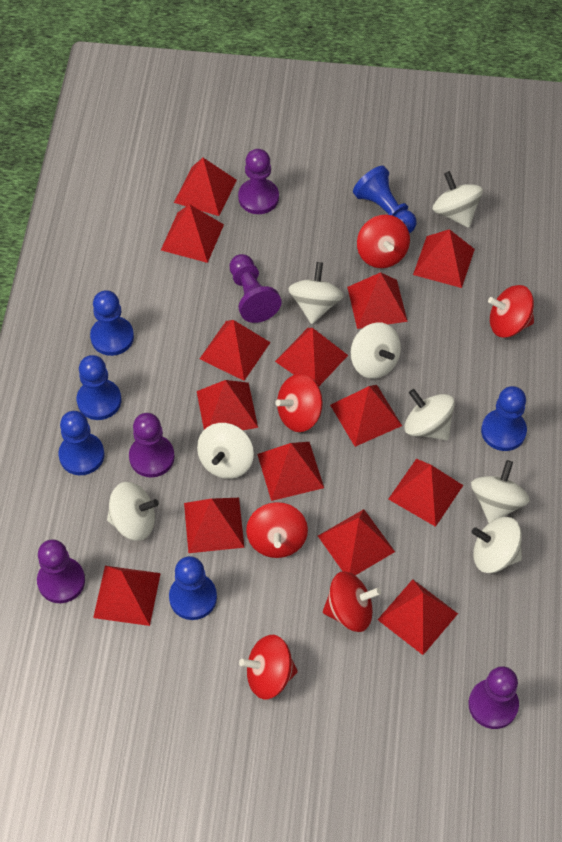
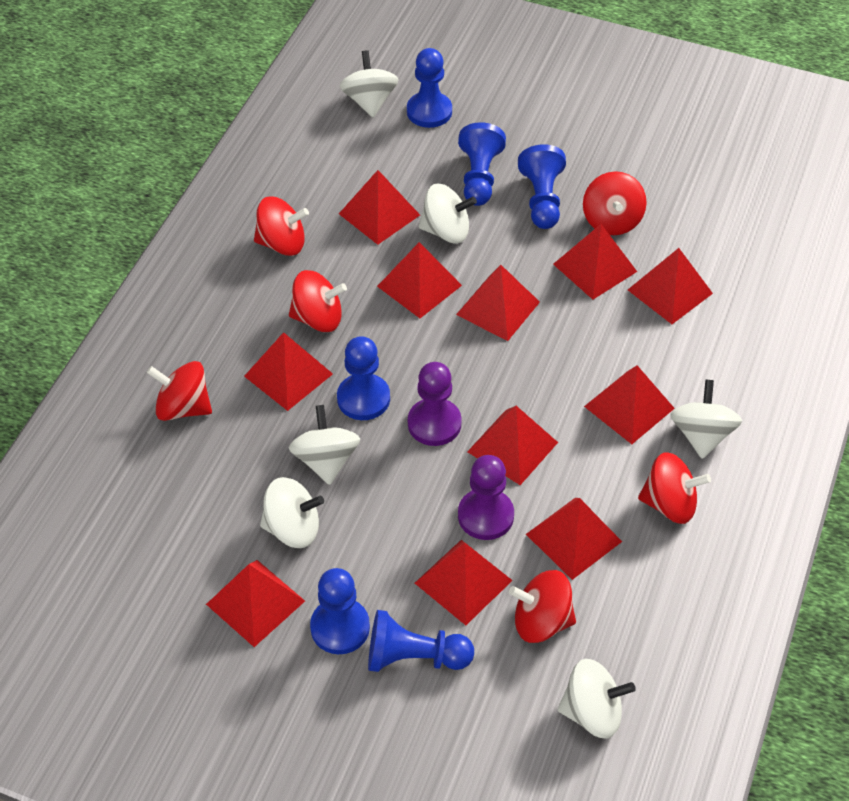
purple pawn: 5 -> 2
red pyramid: 14 -> 11
white spinning top: 8 -> 6

